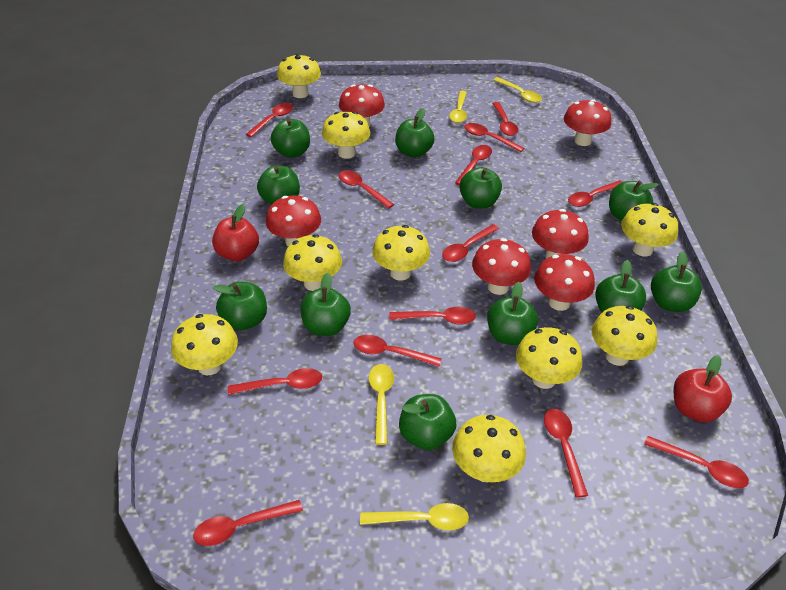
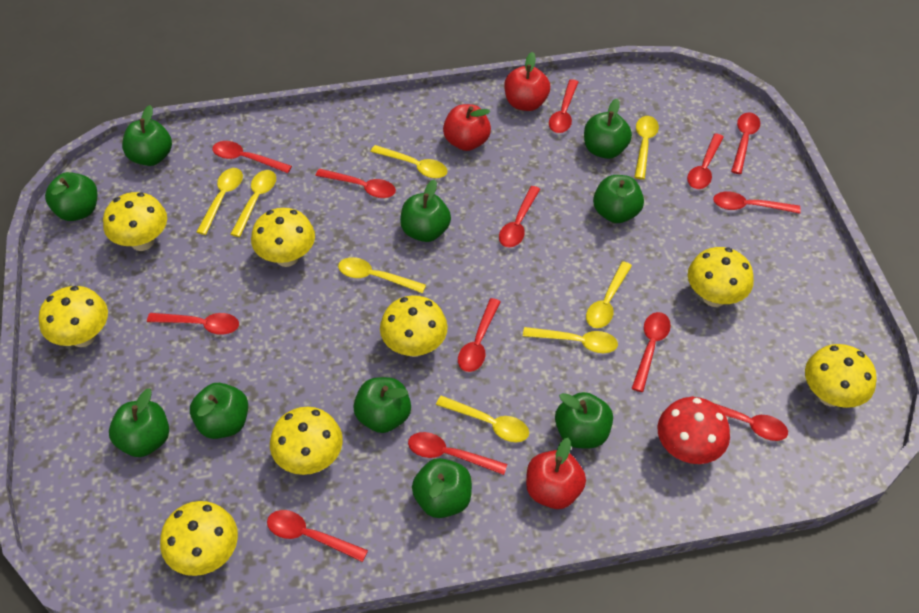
green apple: 11 -> 10
red apple: 2 -> 3
red mushroom: 6 -> 1
yellow mushroom: 9 -> 8
yellow spoon: 4 -> 8

